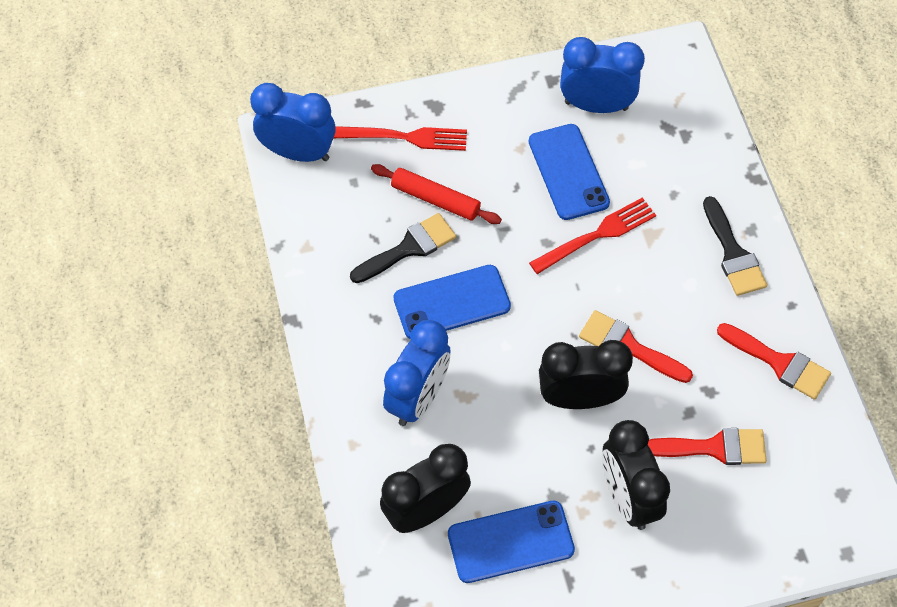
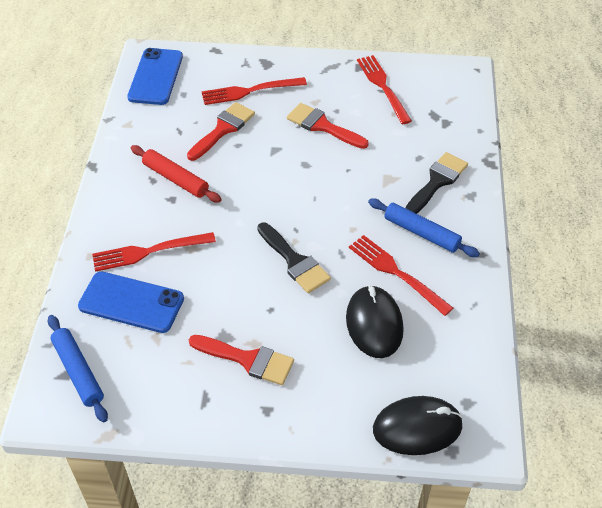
black clock: 3 -> 0
black mouse: 0 -> 2
blue clock: 3 -> 0
blue phone: 3 -> 2
blue rolling pin: 0 -> 2
red fork: 2 -> 4

